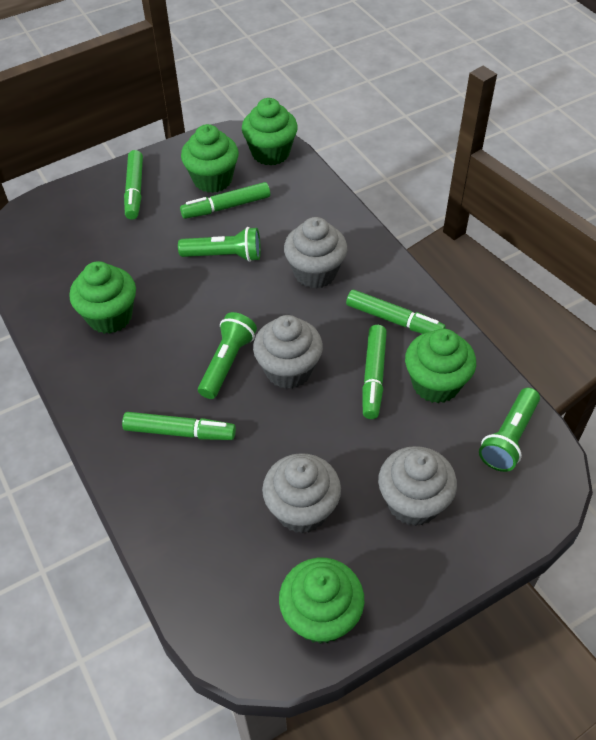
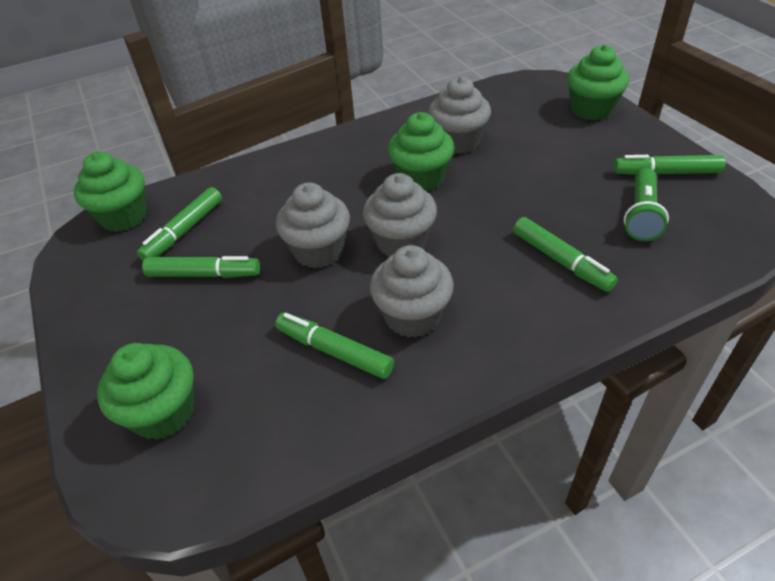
green cupcake: 5 -> 4
green flashlight: 3 -> 1

